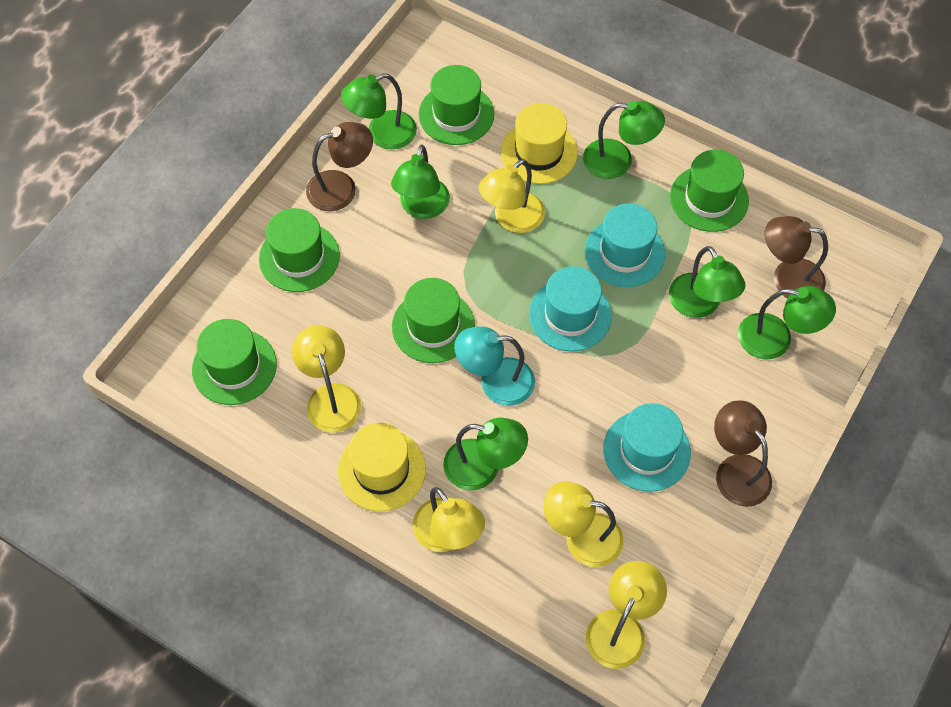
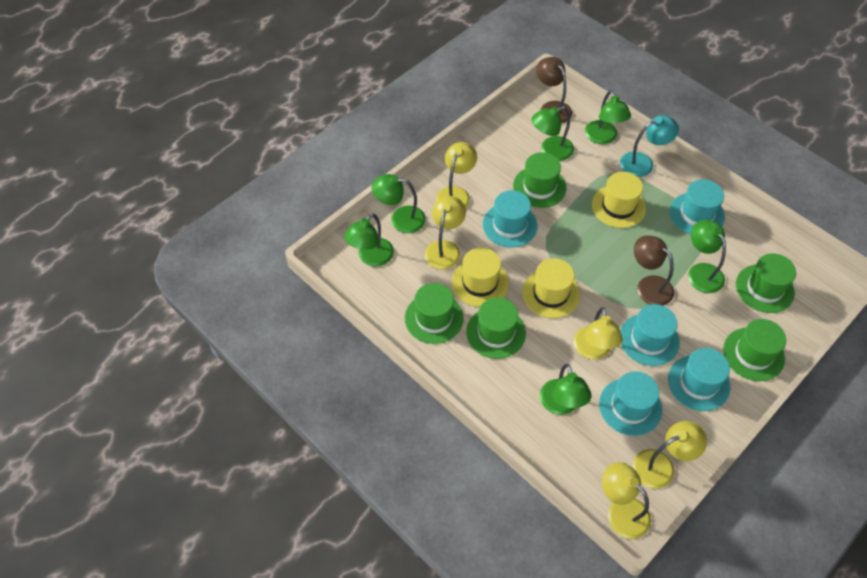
brown lamp: 3 -> 2
turquoise hat: 3 -> 5
yellow hat: 2 -> 3

